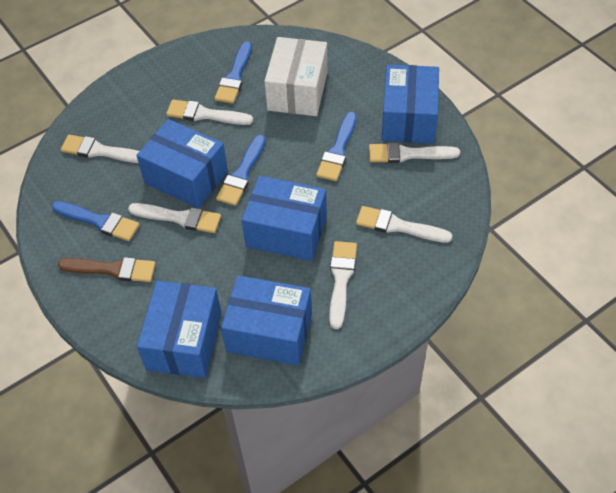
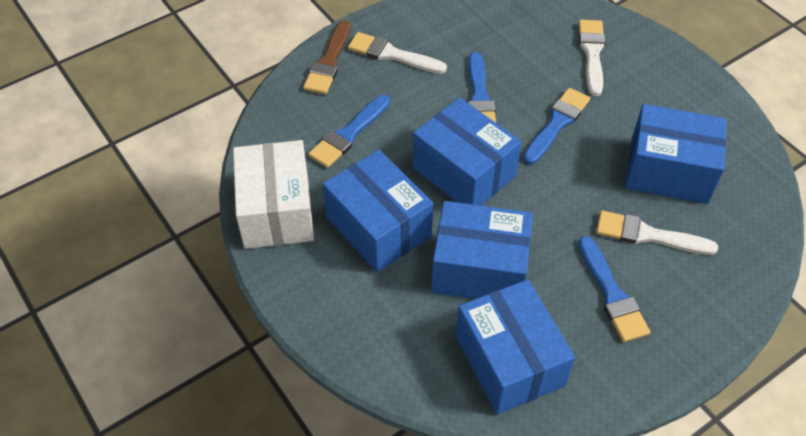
white brush: 6 -> 3

